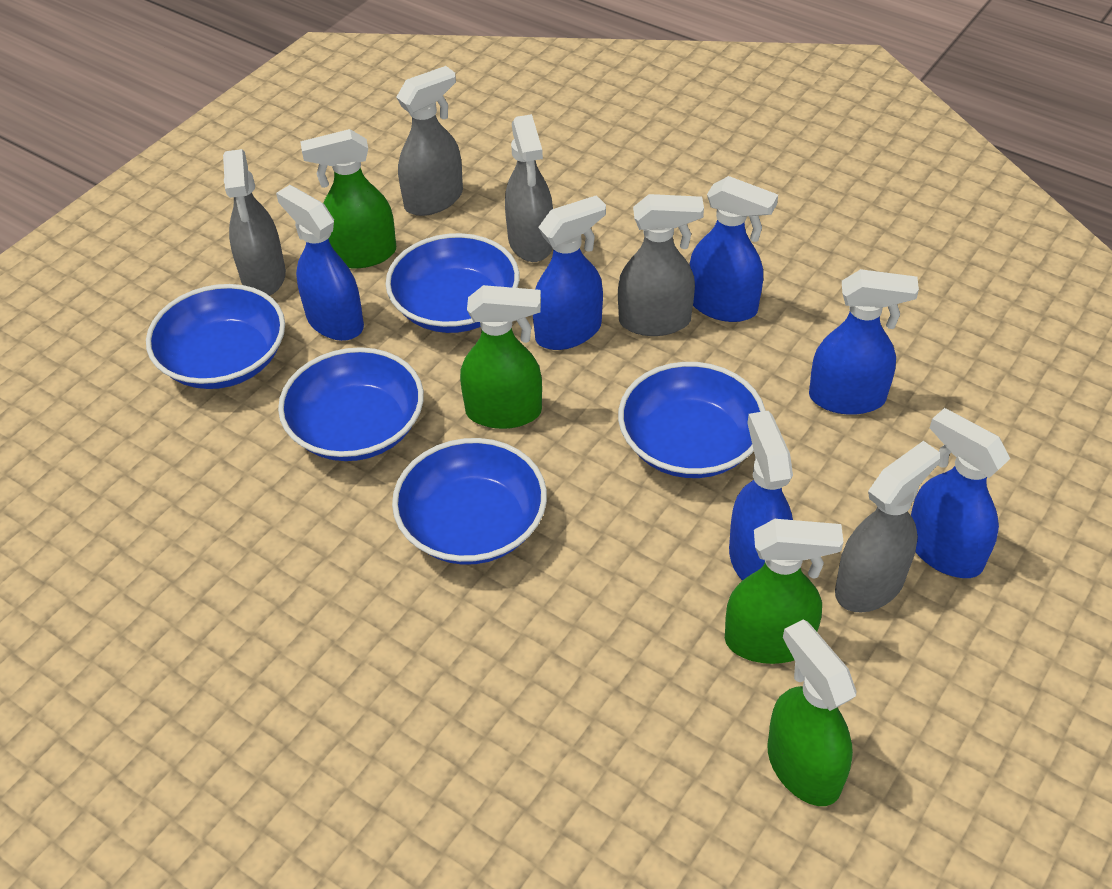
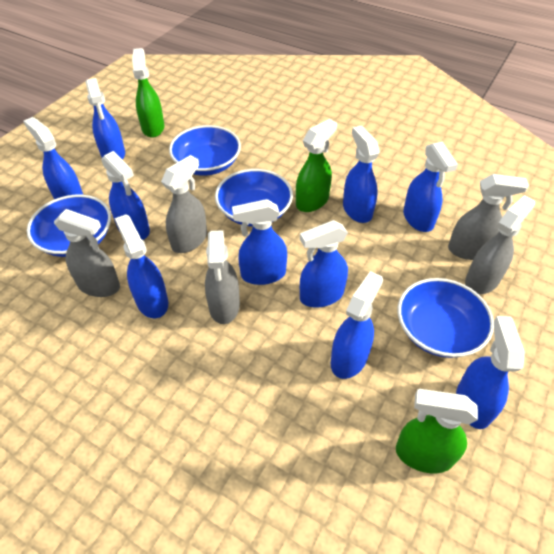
blue bowl: 5 -> 4
blue spray bottle: 6 -> 10
green spray bottle: 4 -> 3

